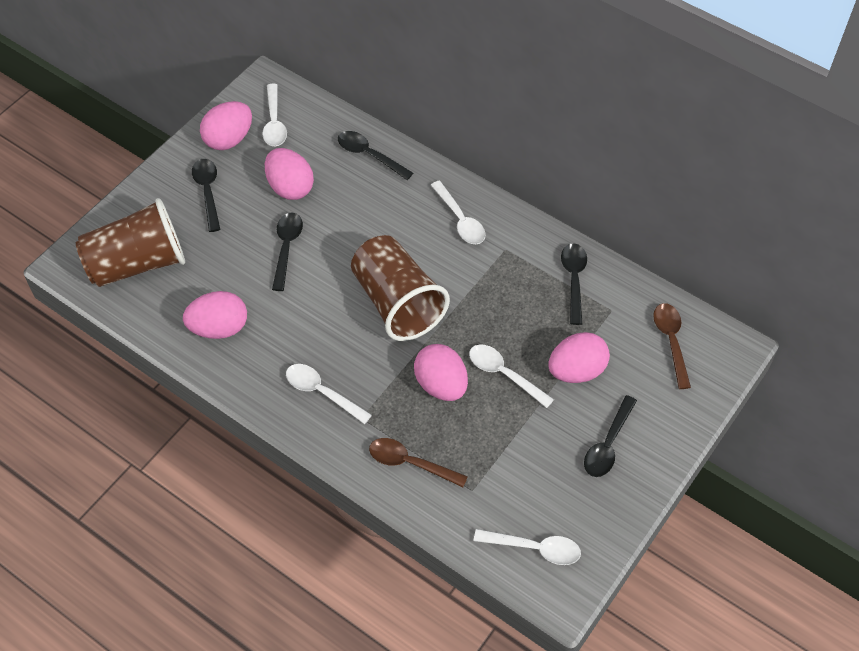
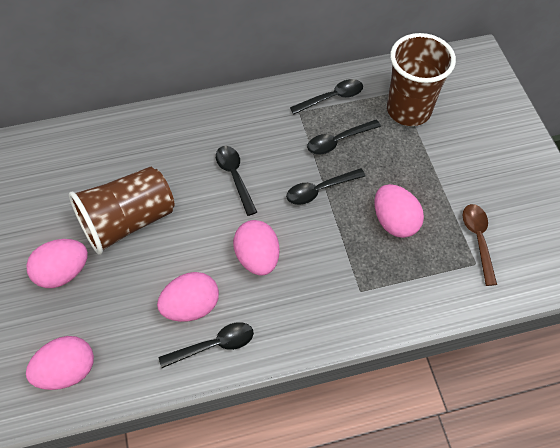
brown spoon: 2 -> 1
white spoon: 5 -> 0

